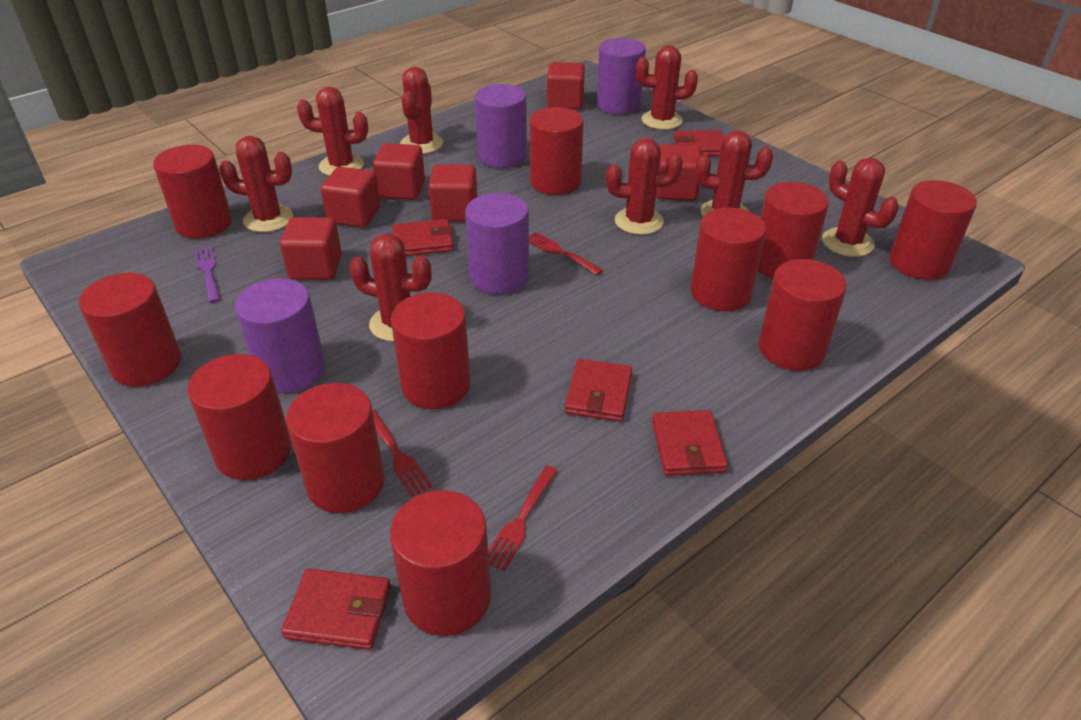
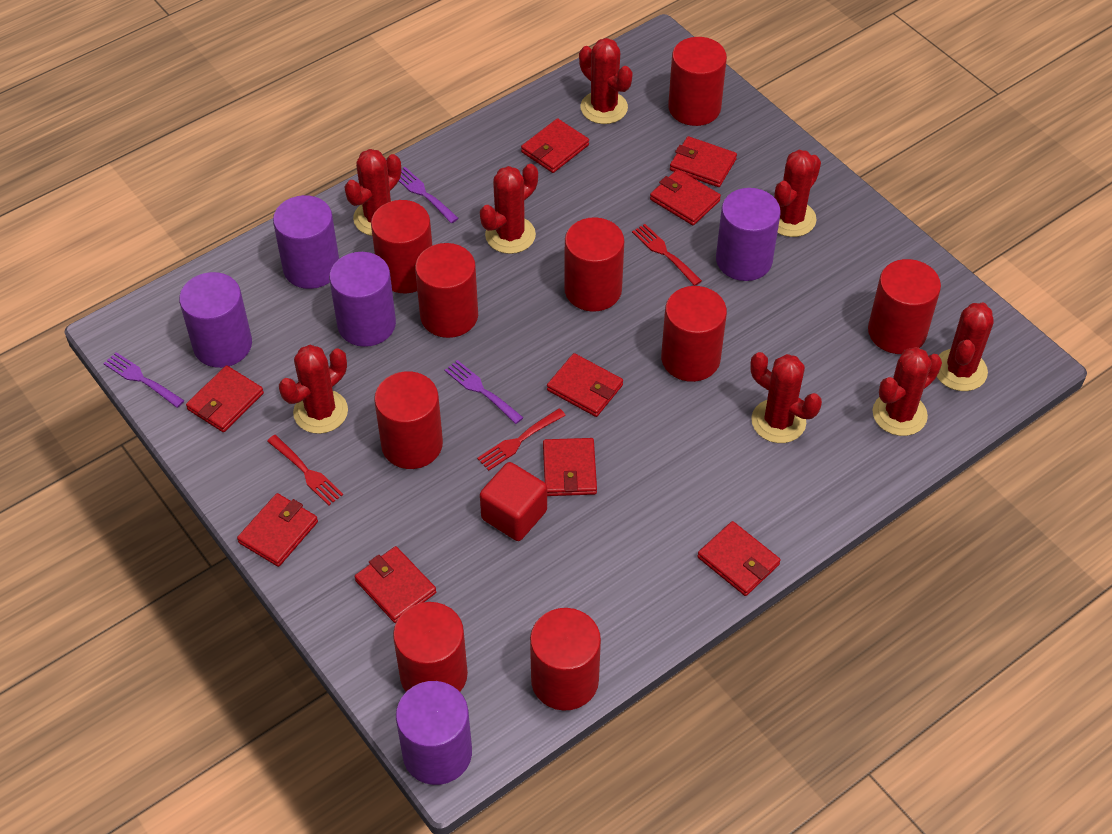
purple cylinder: 4 -> 5
purple fork: 1 -> 3
red cube: 6 -> 1
red cylinder: 11 -> 9
red wallet: 5 -> 9

